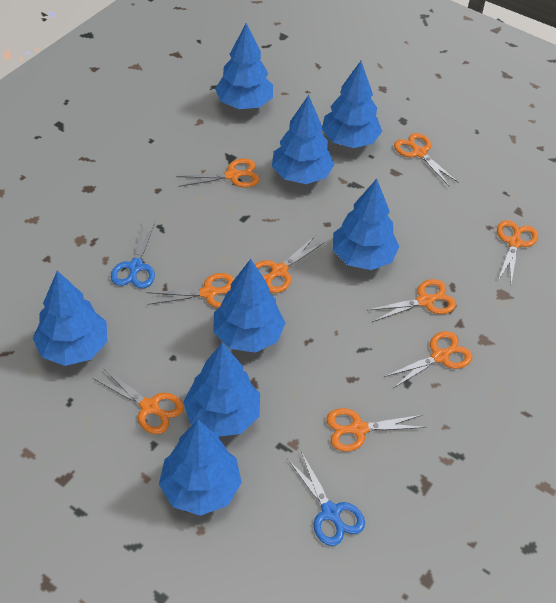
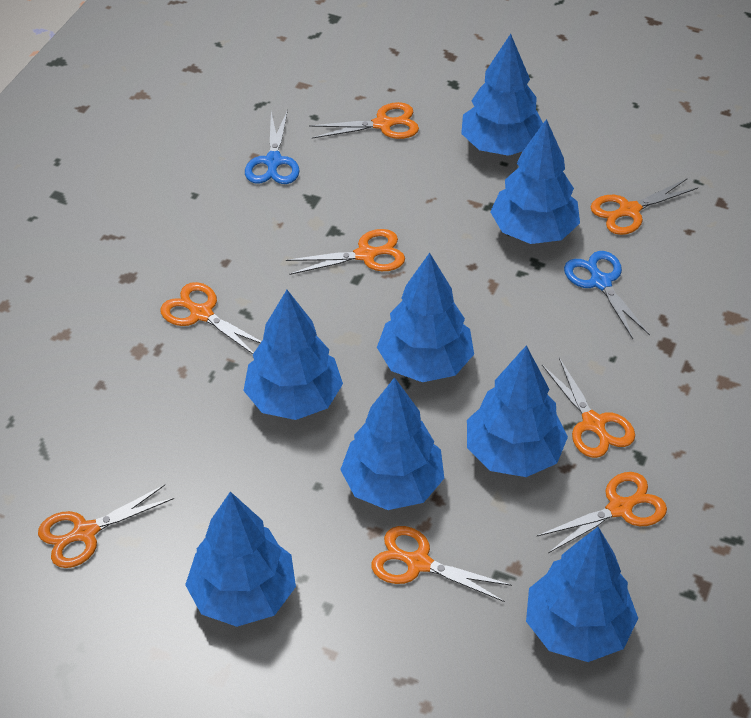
orange scissors: 9 -> 8

